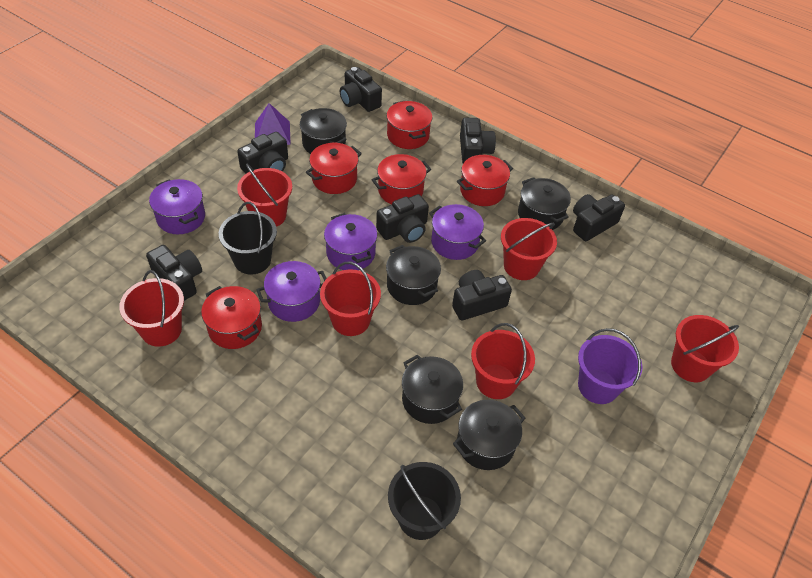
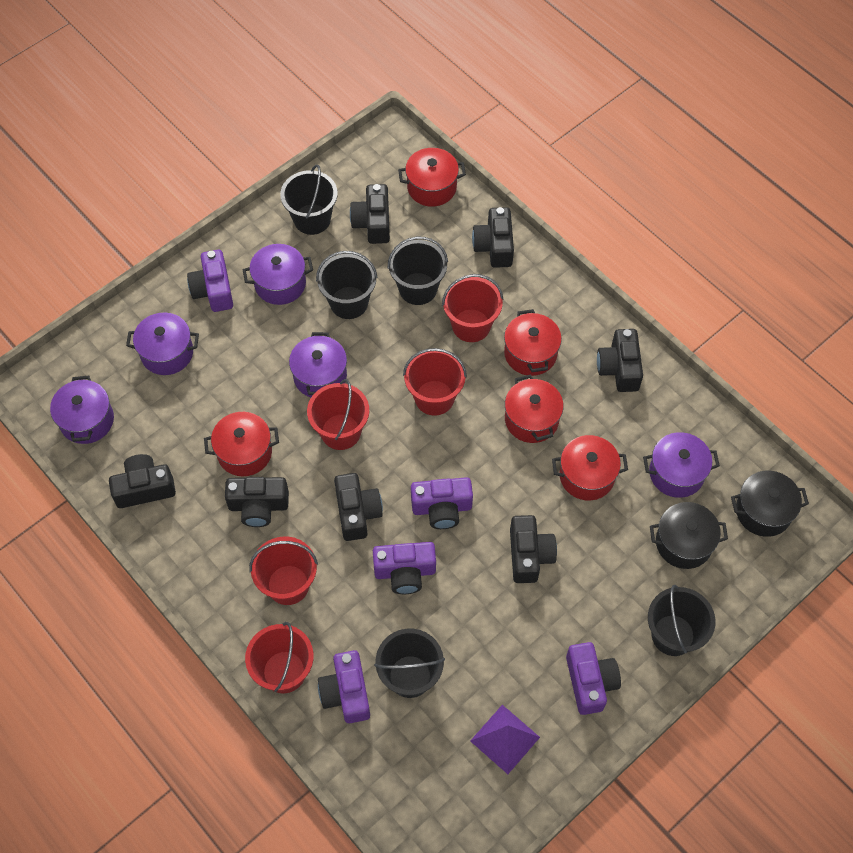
black bucket: 2 -> 5
black pot: 5 -> 2
purple bucket: 1 -> 0
purple camera: 0 -> 5
purple pot: 4 -> 5
red bucket: 6 -> 5

